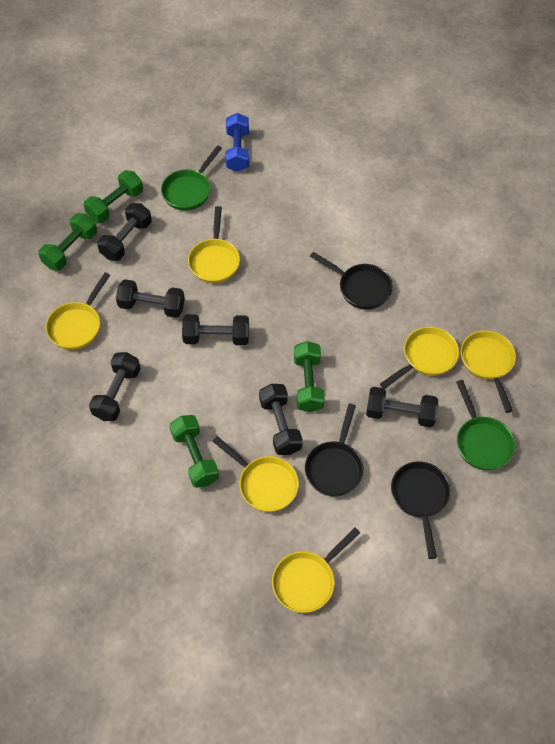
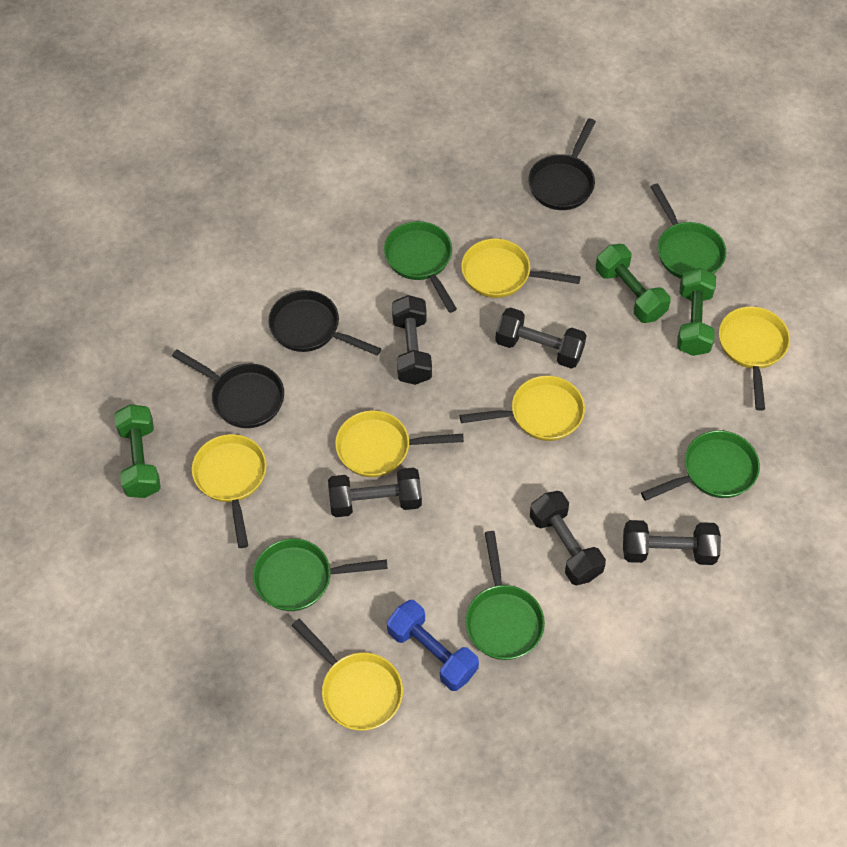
black dumbbell: 6 -> 5
green dumbbell: 4 -> 3
green pan: 2 -> 5

